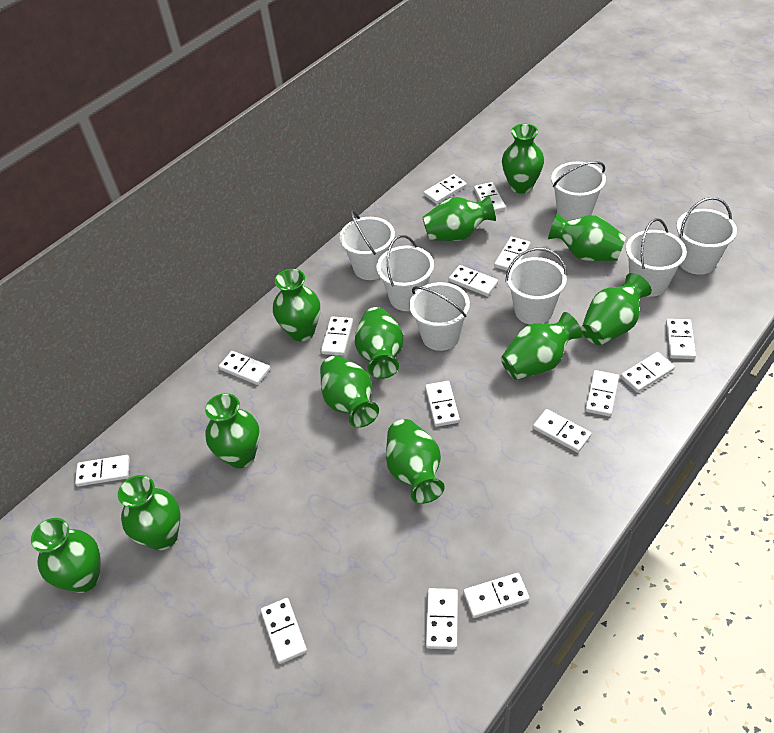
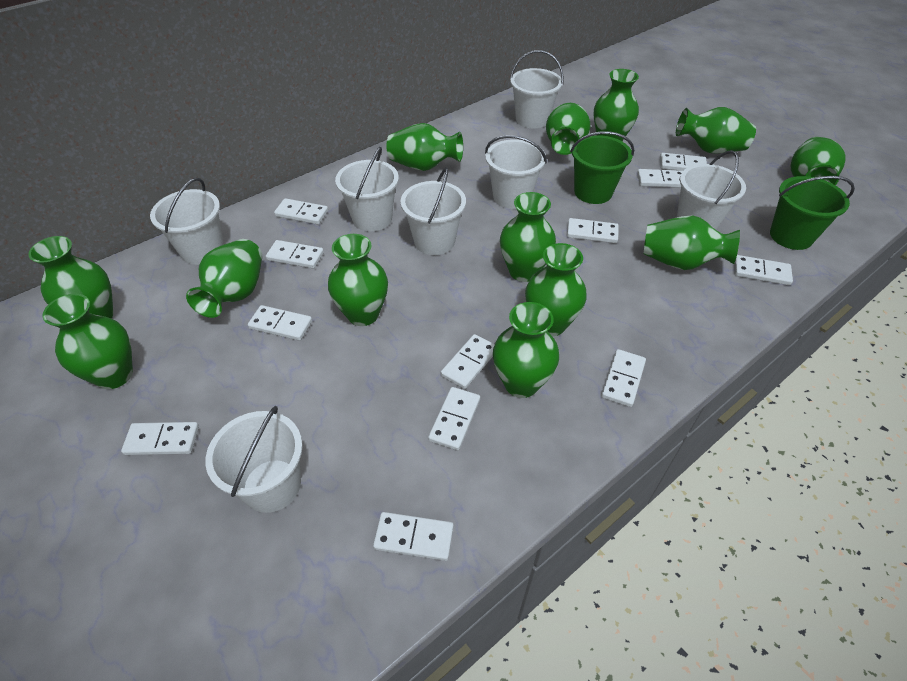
green bucket: 0 -> 2
green vase: 12 -> 13
white domino: 15 -> 12

